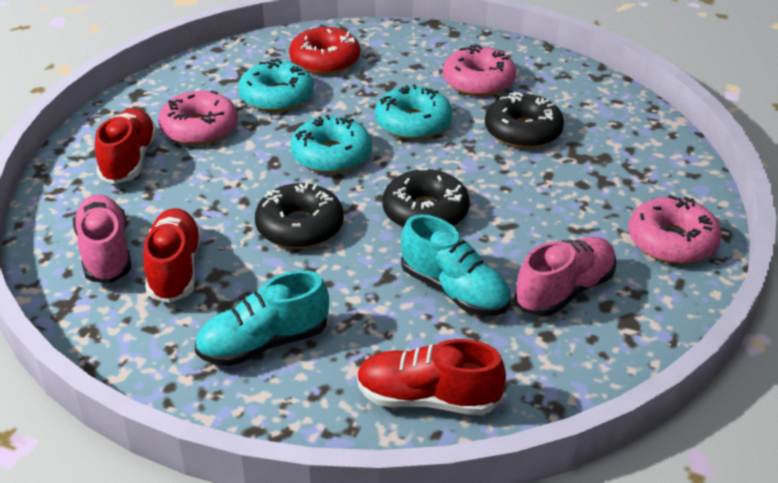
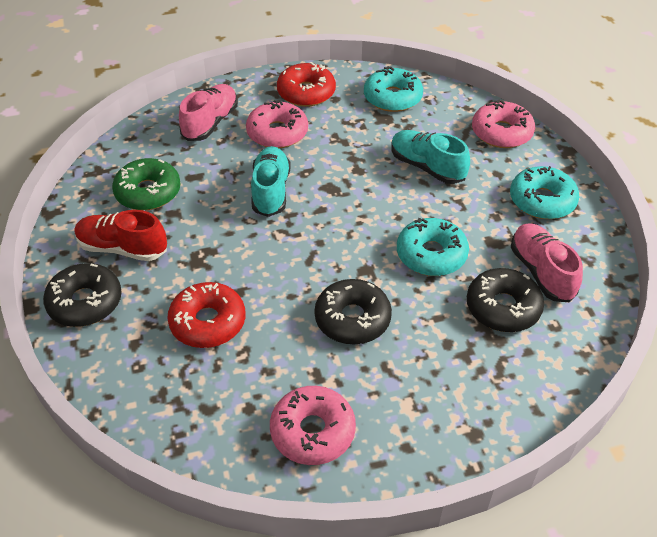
green donut: 0 -> 1
red donut: 1 -> 2
red shoe: 3 -> 1

